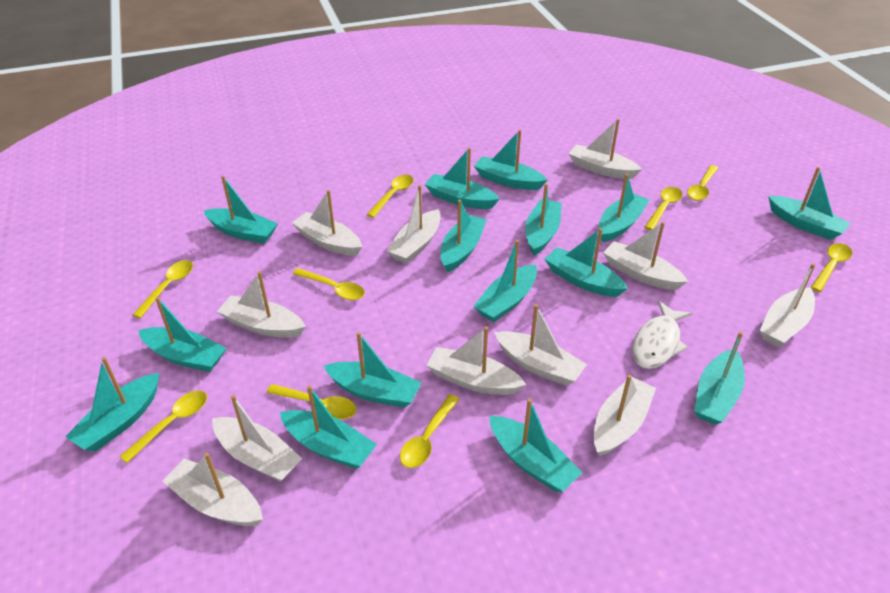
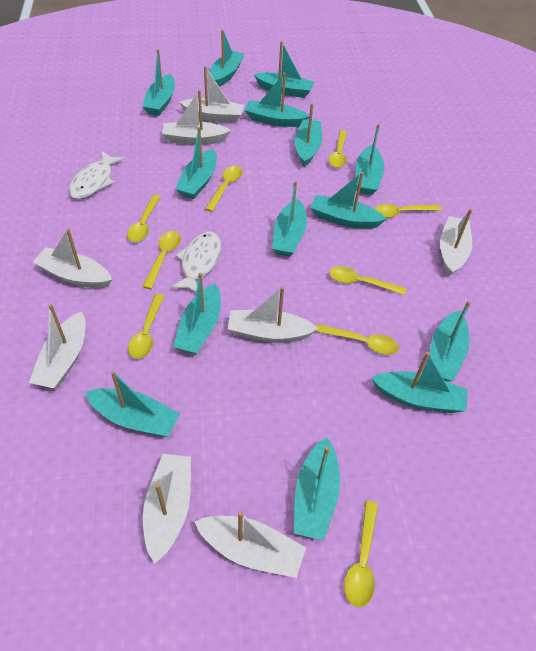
turquoise boat: 15 -> 14
white boat: 11 -> 8
white fish: 1 -> 2

